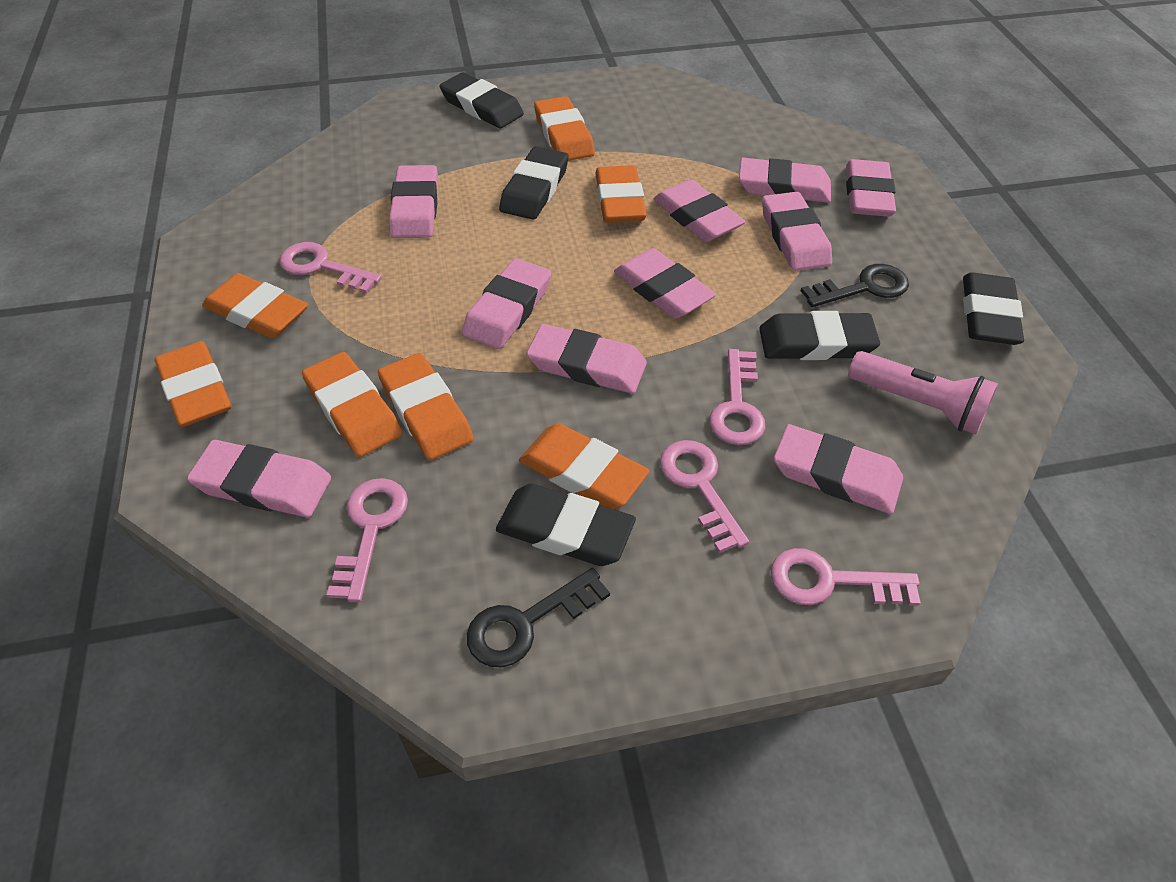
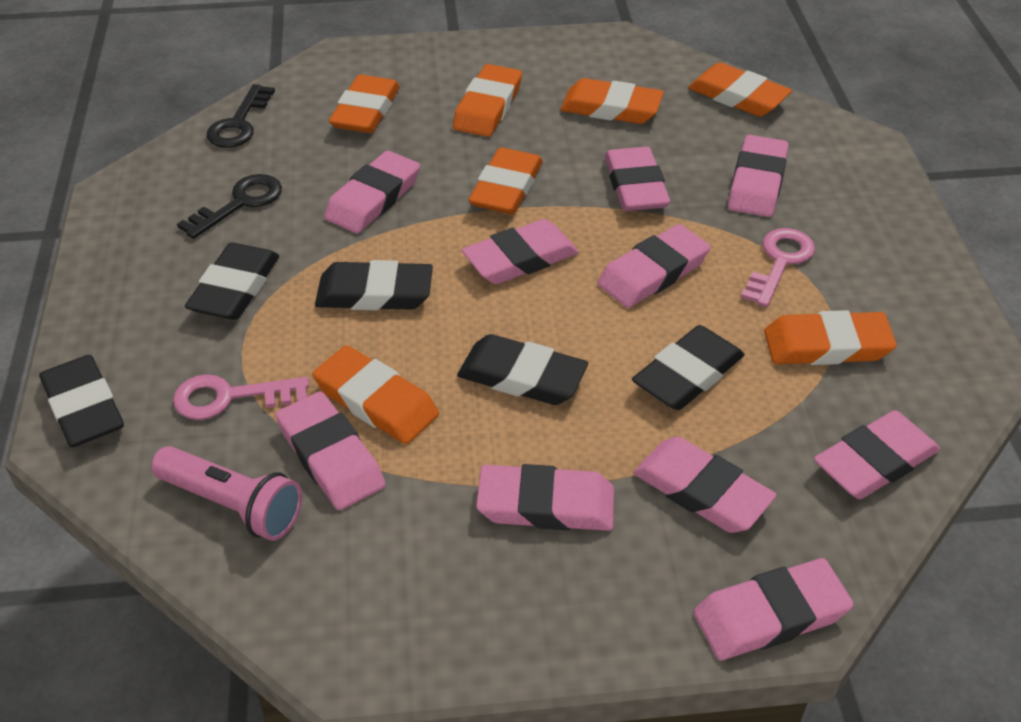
pink key: 5 -> 2

